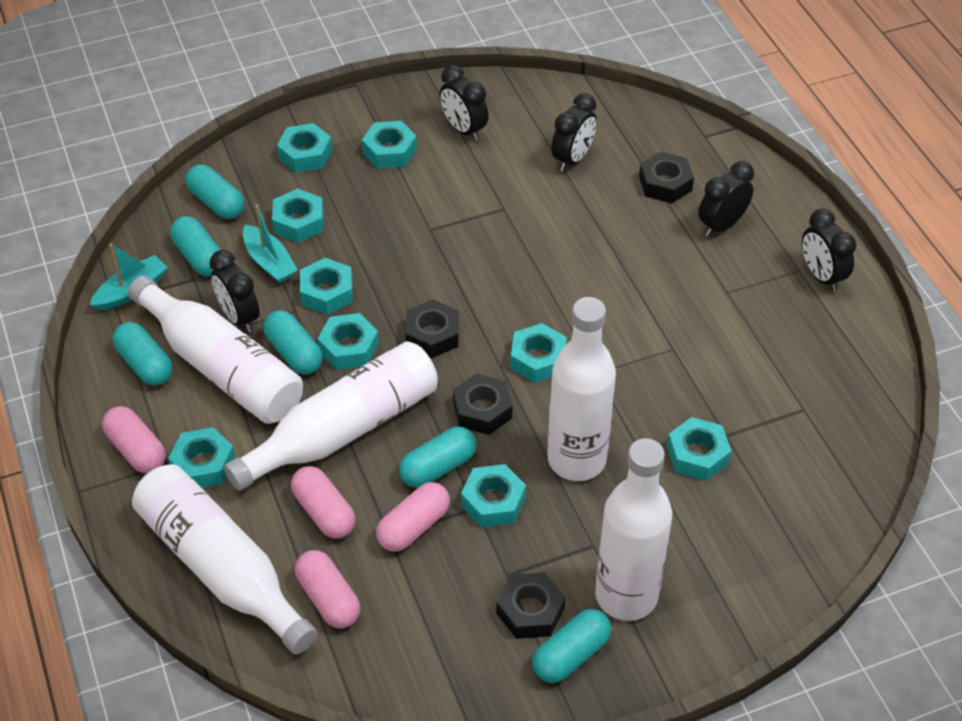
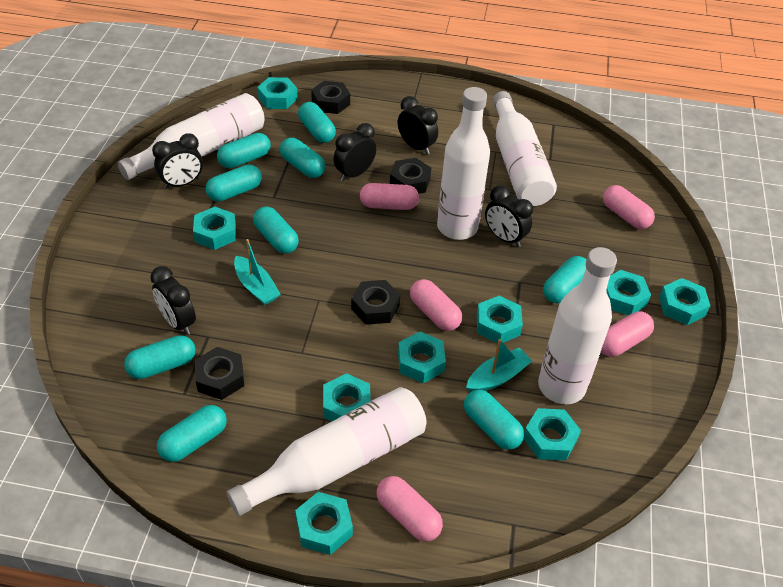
pink capsule: 4 -> 5
turquoise capsule: 6 -> 9

